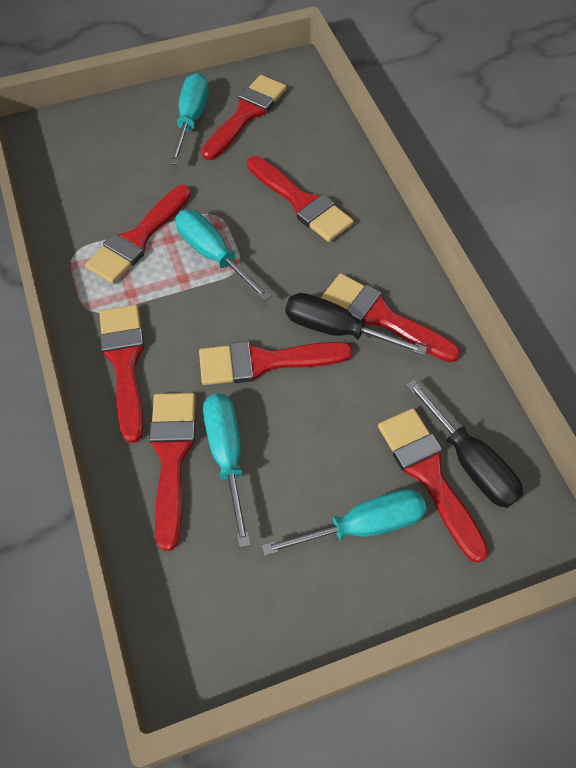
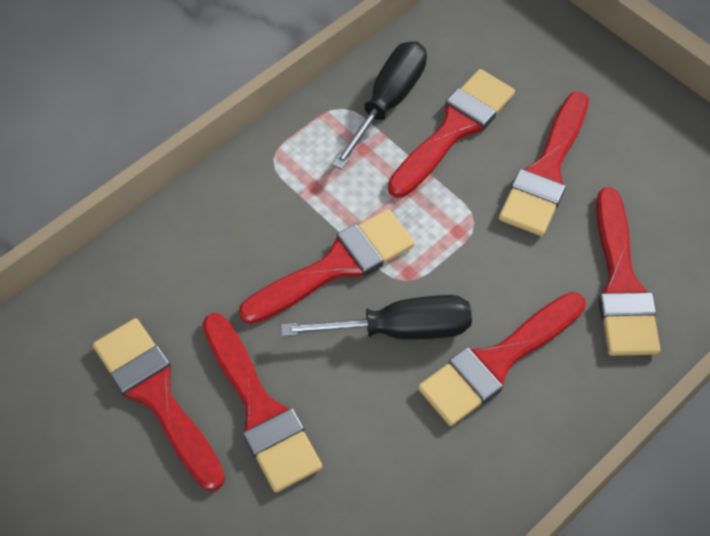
red brush: 8 -> 7
turquoise screwdriver: 4 -> 0

